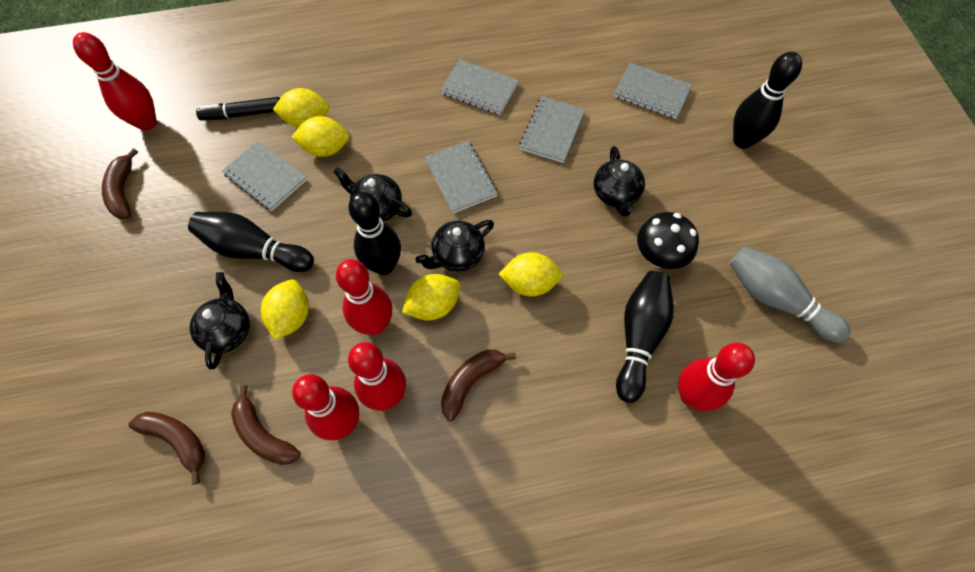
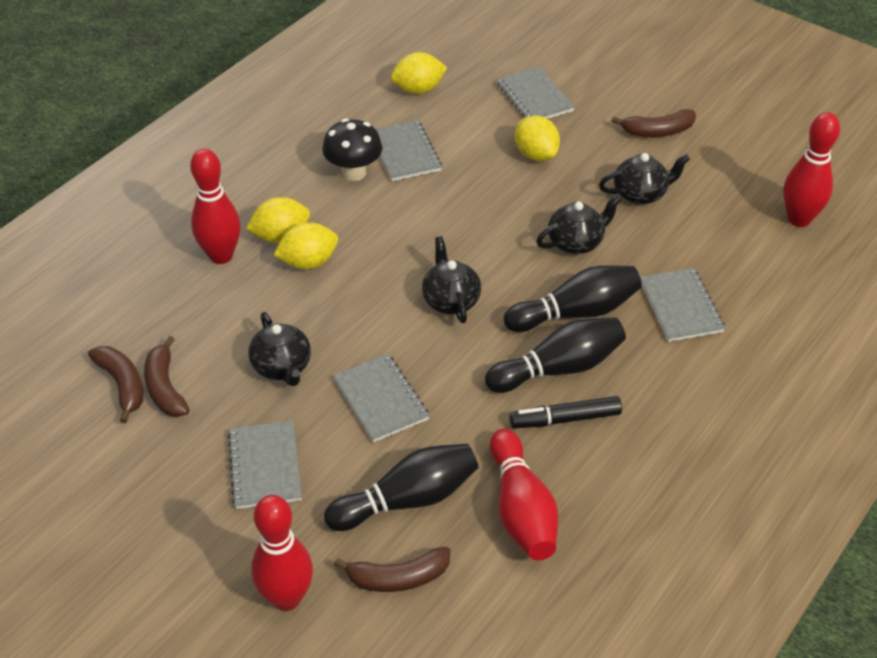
black bowling pin: 4 -> 3
grey bowling pin: 1 -> 0
red bowling pin: 5 -> 4
yellow lemon: 5 -> 4

